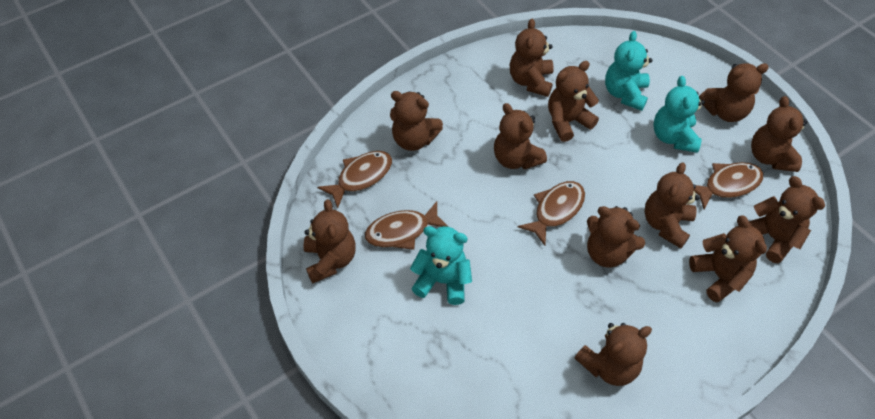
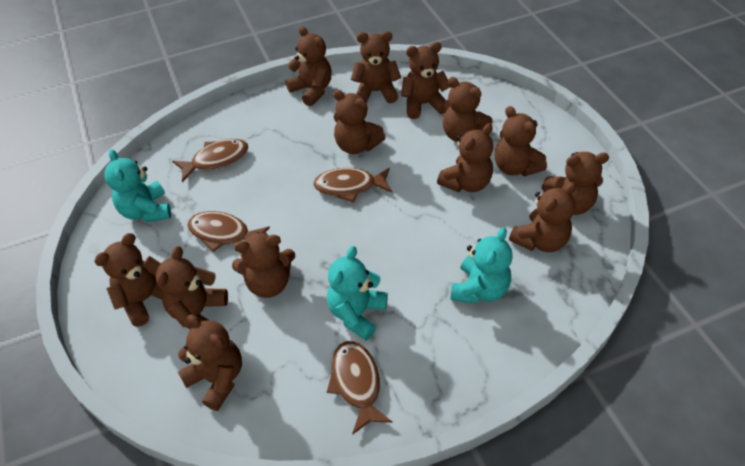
brown teddy bear: 12 -> 13

